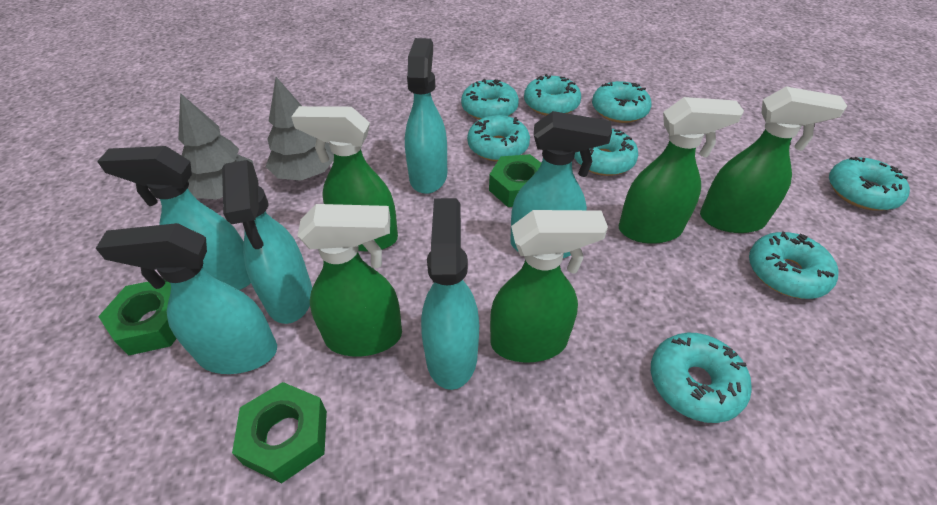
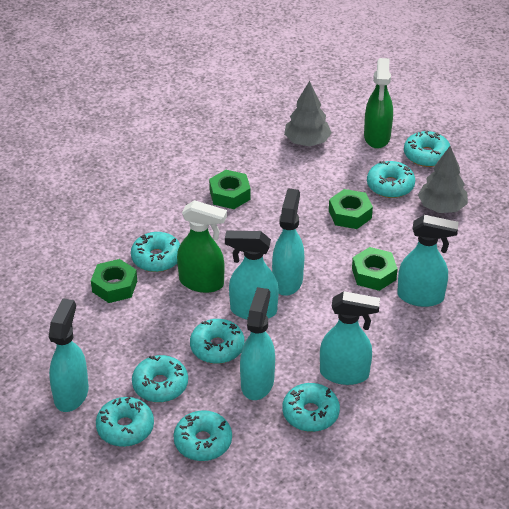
green nut: 3 -> 4
green spray bottle: 5 -> 2

